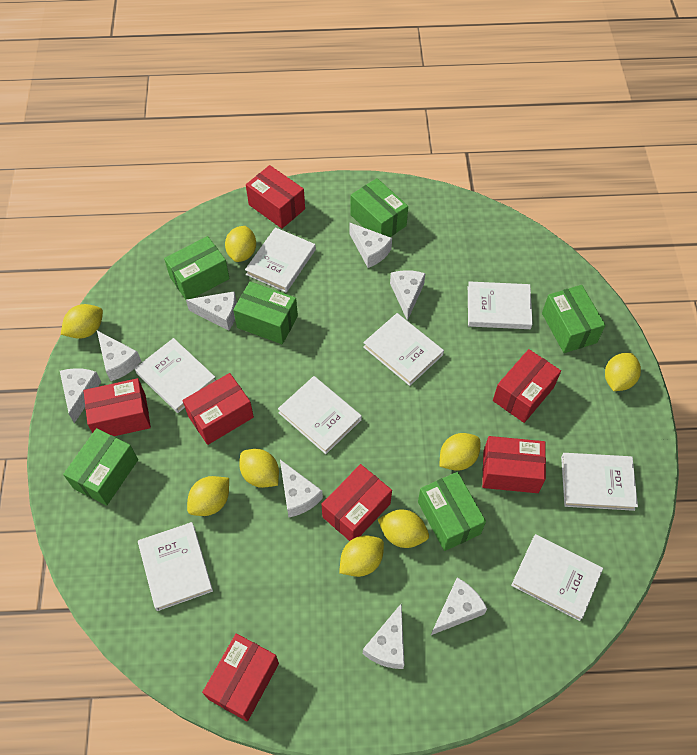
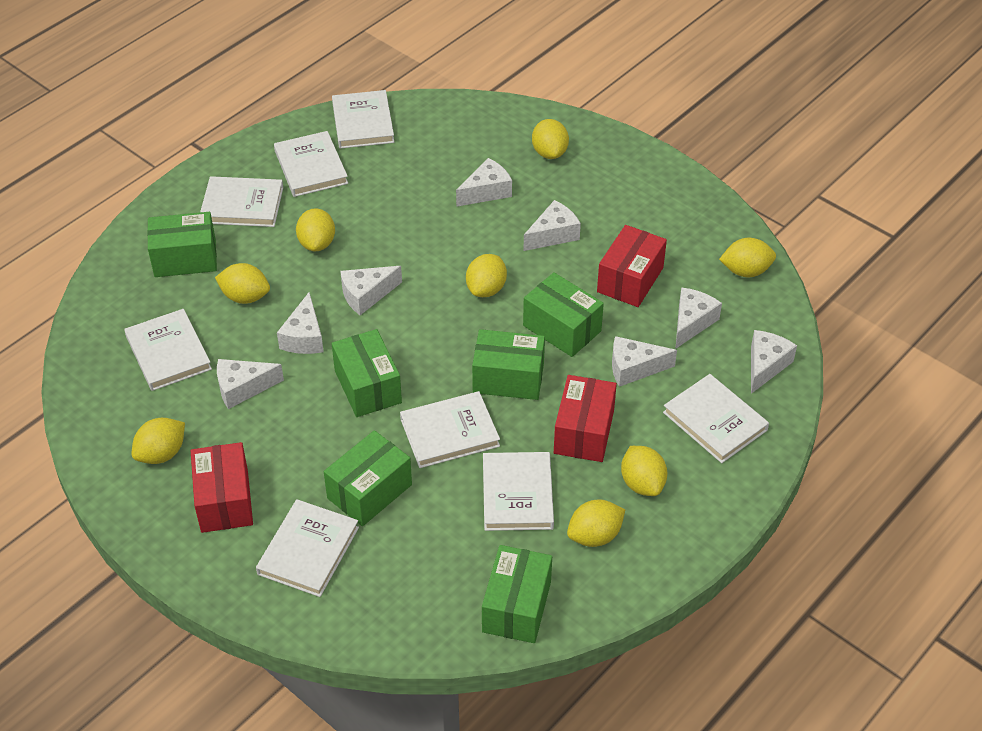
red box: 7 -> 3

